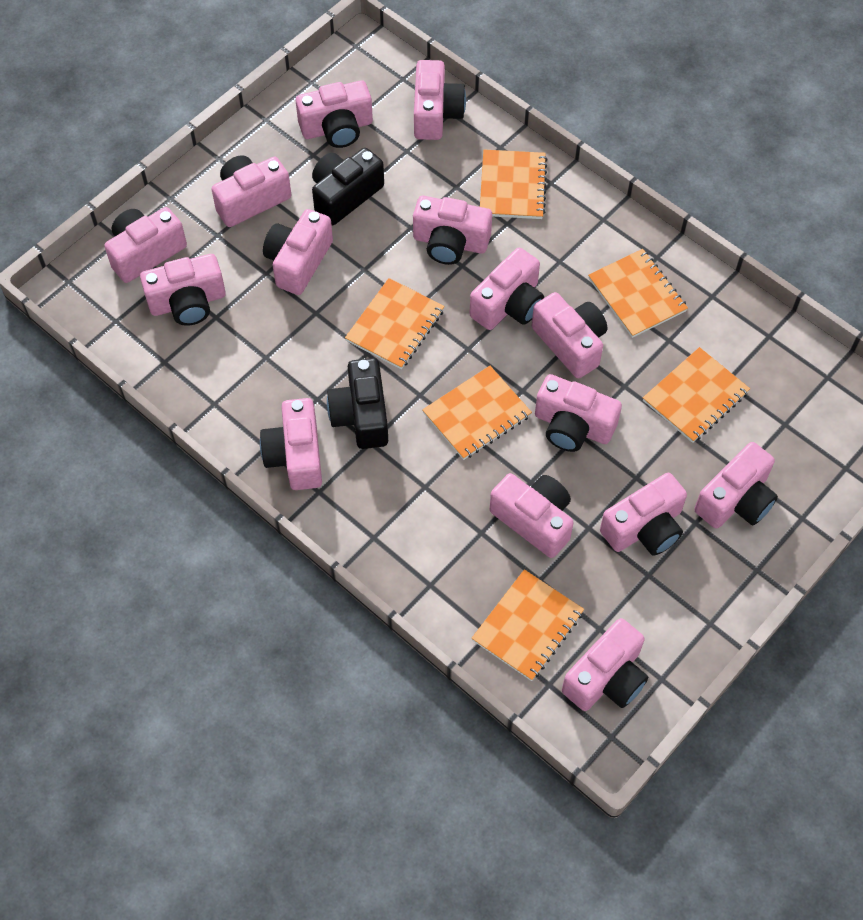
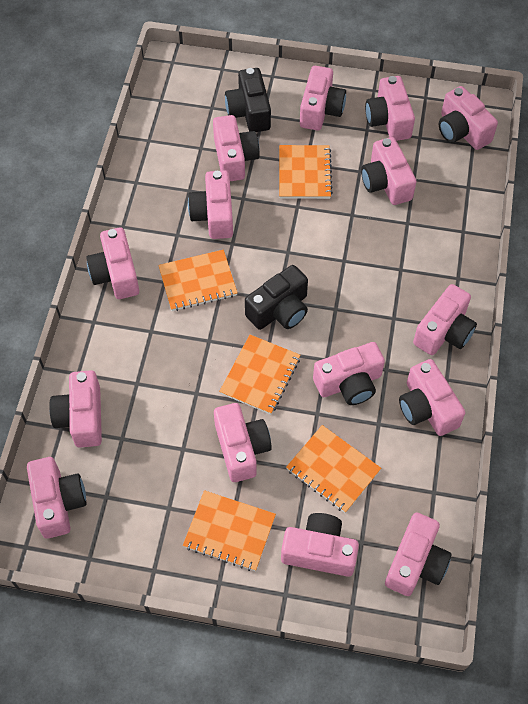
orange notebook: 6 -> 5

